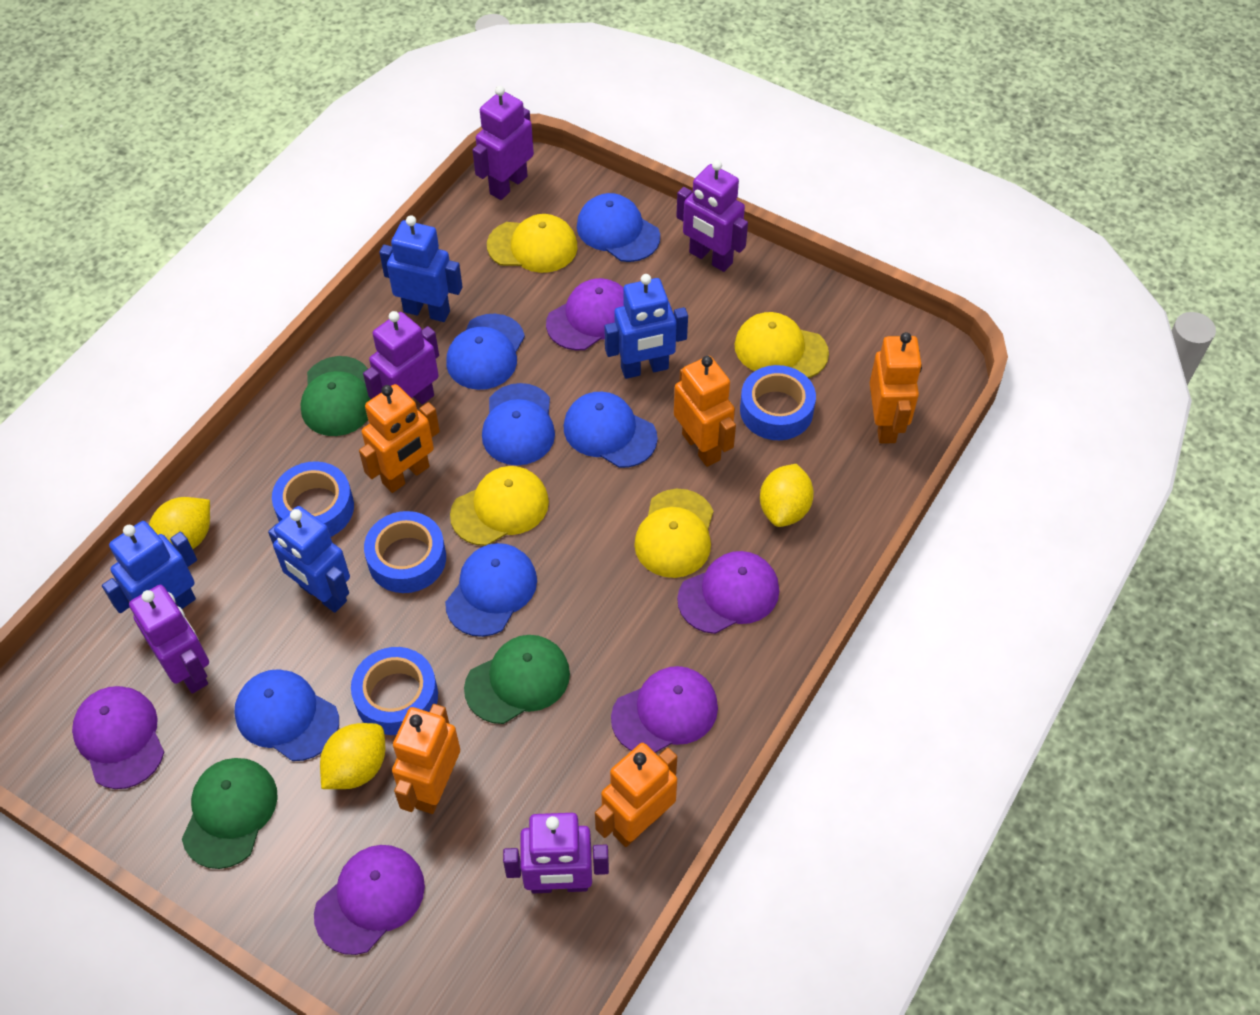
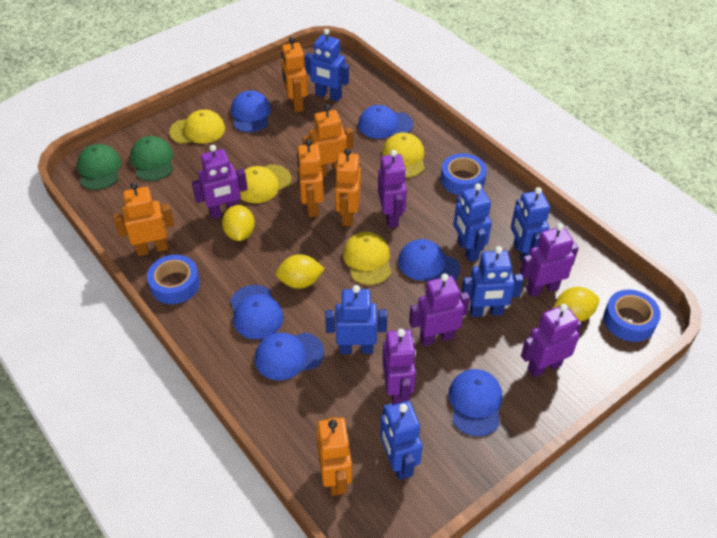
blue robot: 4 -> 6
blue tape: 4 -> 3
green cap: 3 -> 2
orange robot: 5 -> 6
purple cap: 5 -> 0
purple robot: 5 -> 6

